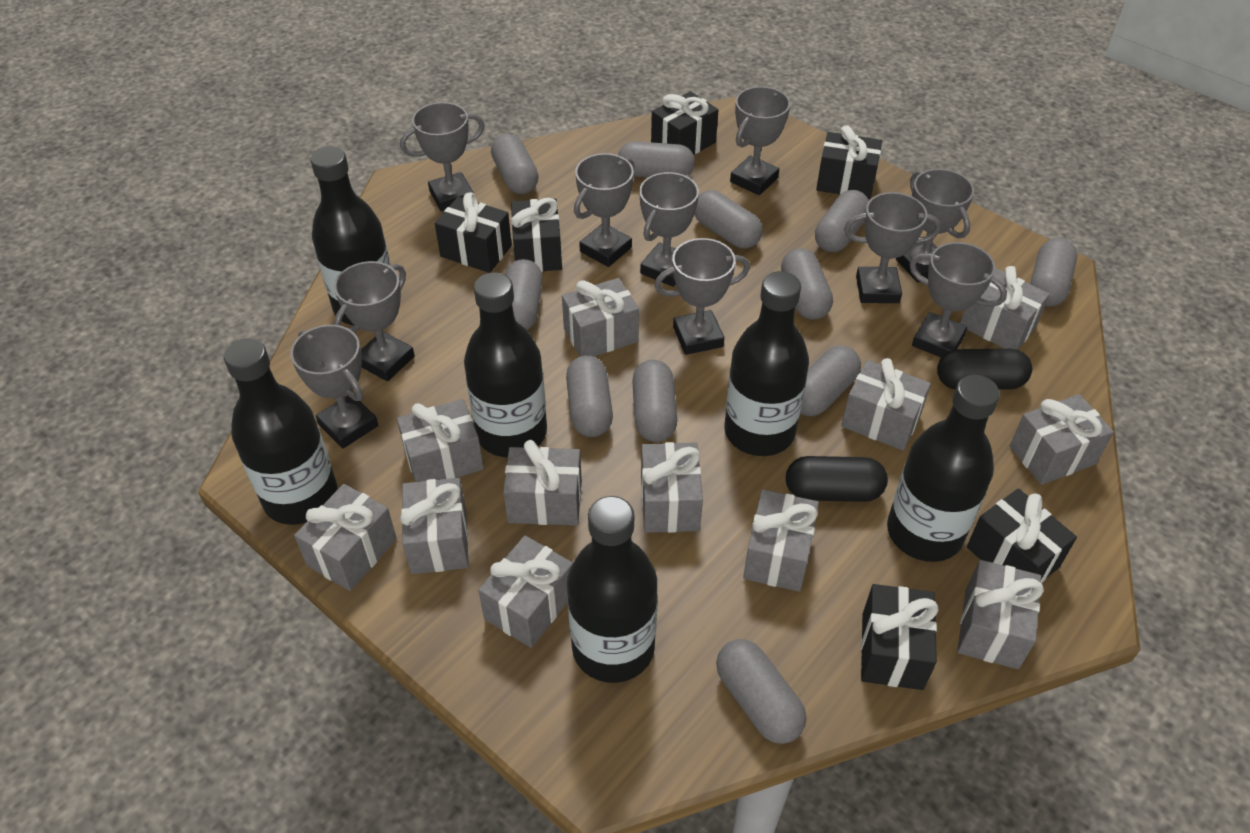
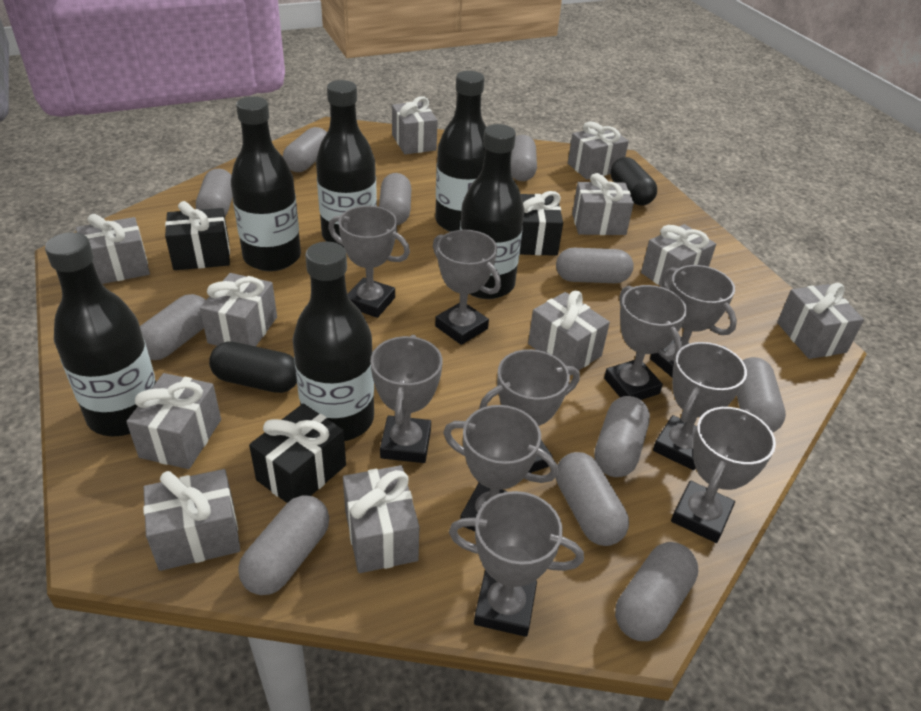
black gift: 6 -> 3
grey gift: 12 -> 11

